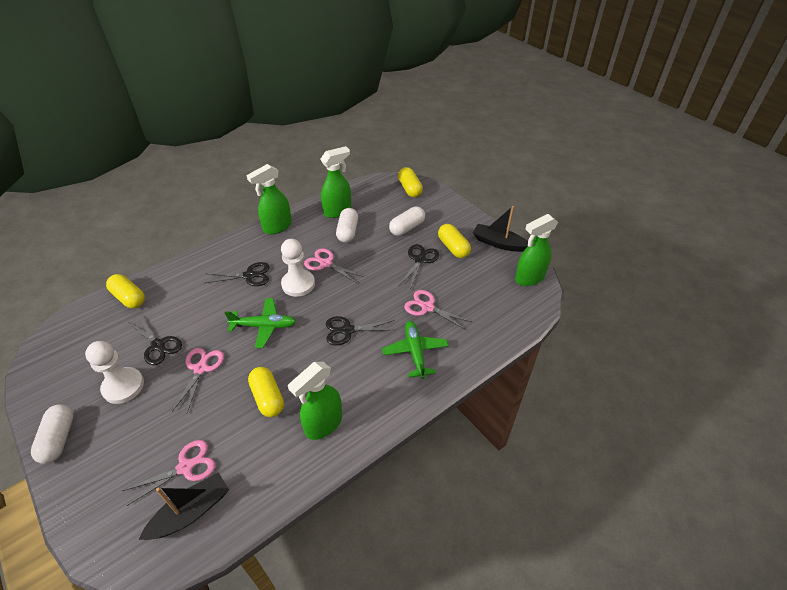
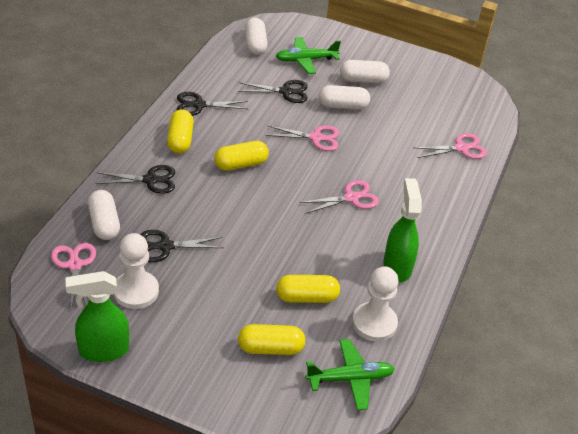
black boat: 2 -> 0
green spray bottle: 4 -> 2
white capsule: 3 -> 4

